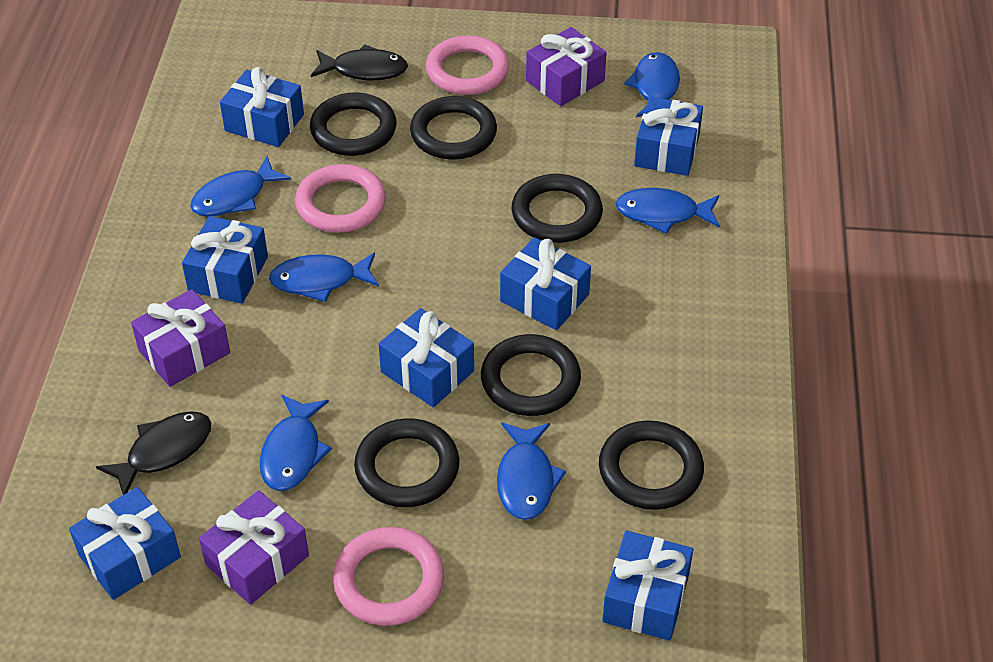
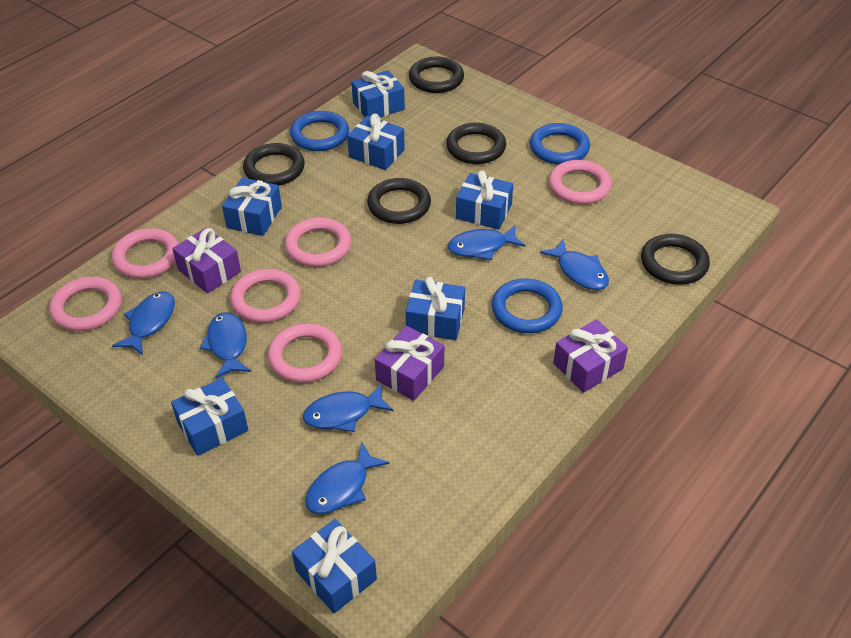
black fish: 2 -> 0
black ring: 6 -> 5
blue ring: 0 -> 3
pink ring: 3 -> 6

